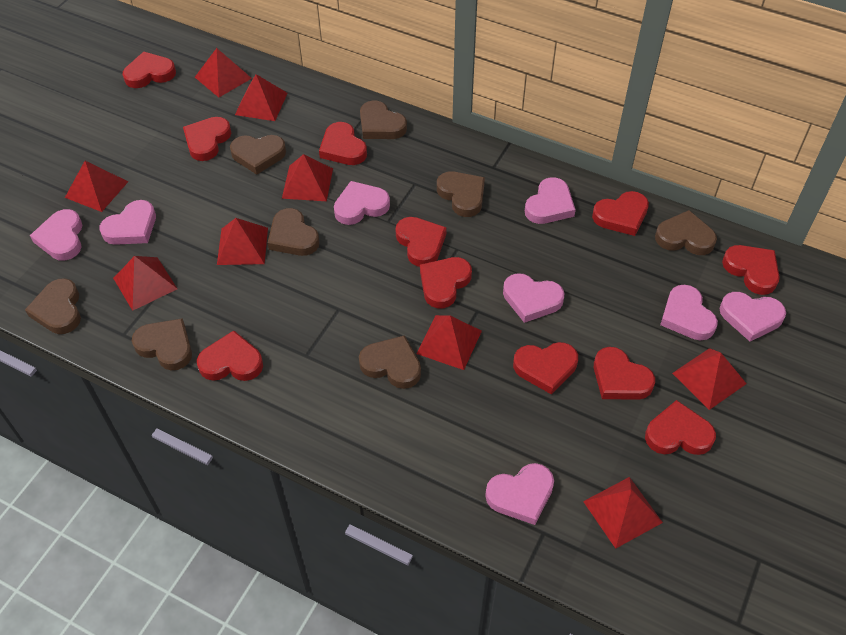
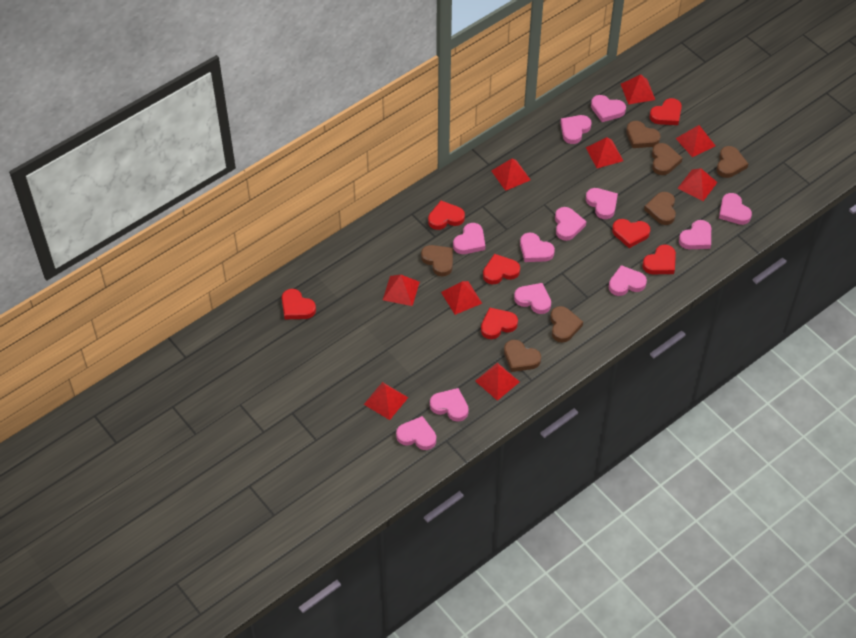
brown heart: 8 -> 7
pink heart: 8 -> 12
red heart: 11 -> 7

